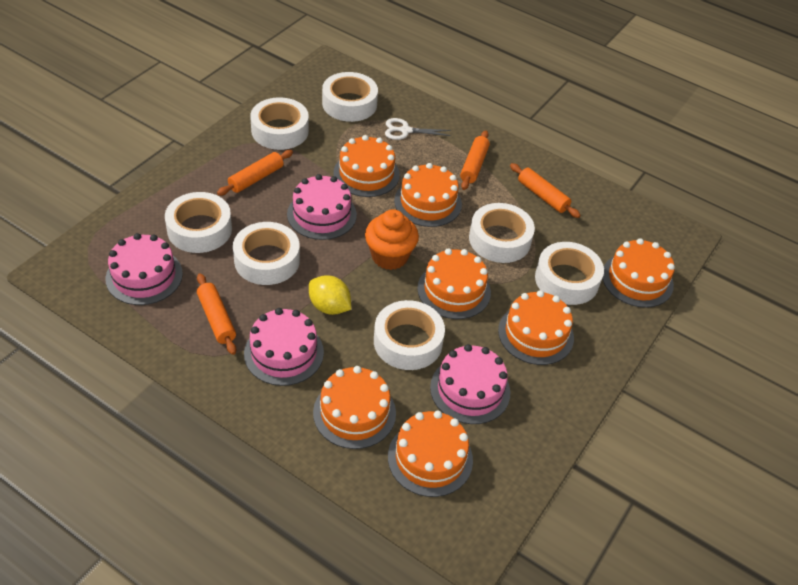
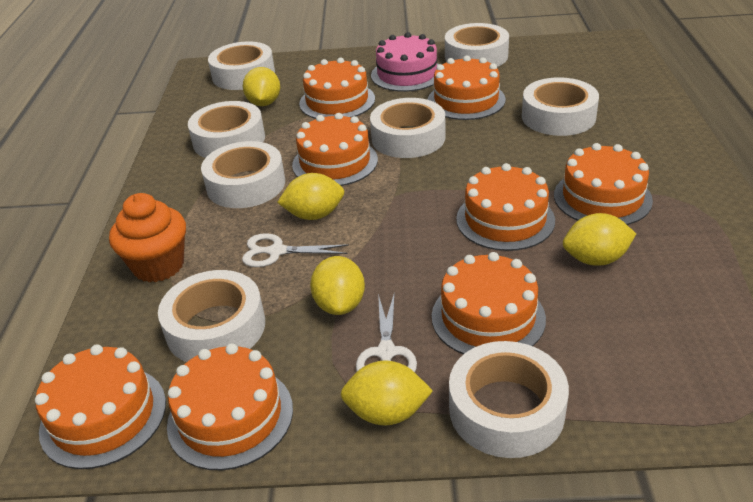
orange cake: 7 -> 8
orange rolling pin: 4 -> 0
pink cake: 4 -> 1
white scissors: 1 -> 2
white tape: 7 -> 8
yellow lemon: 1 -> 5

